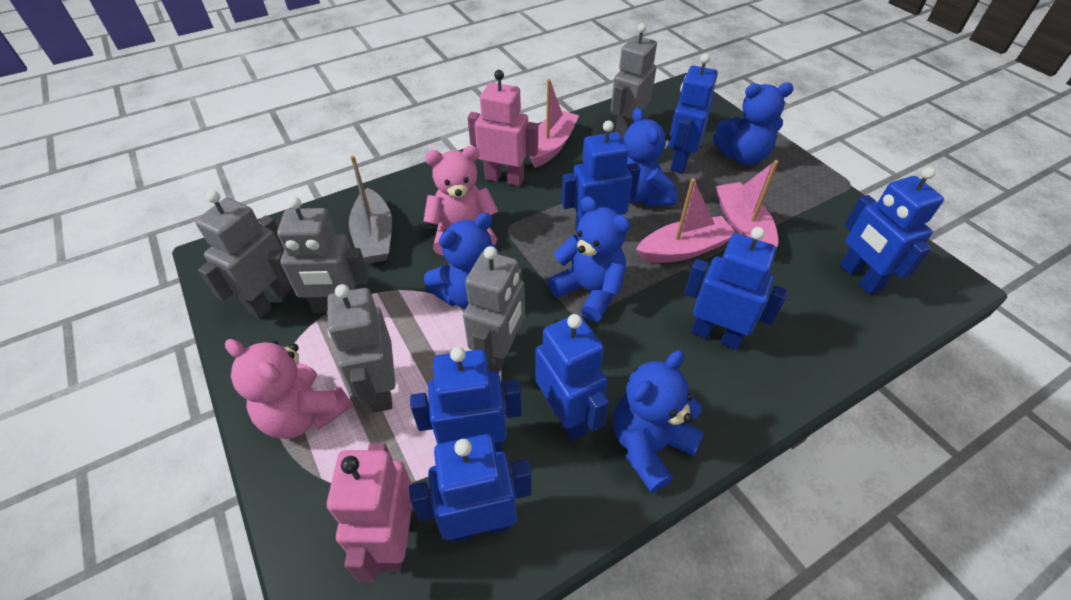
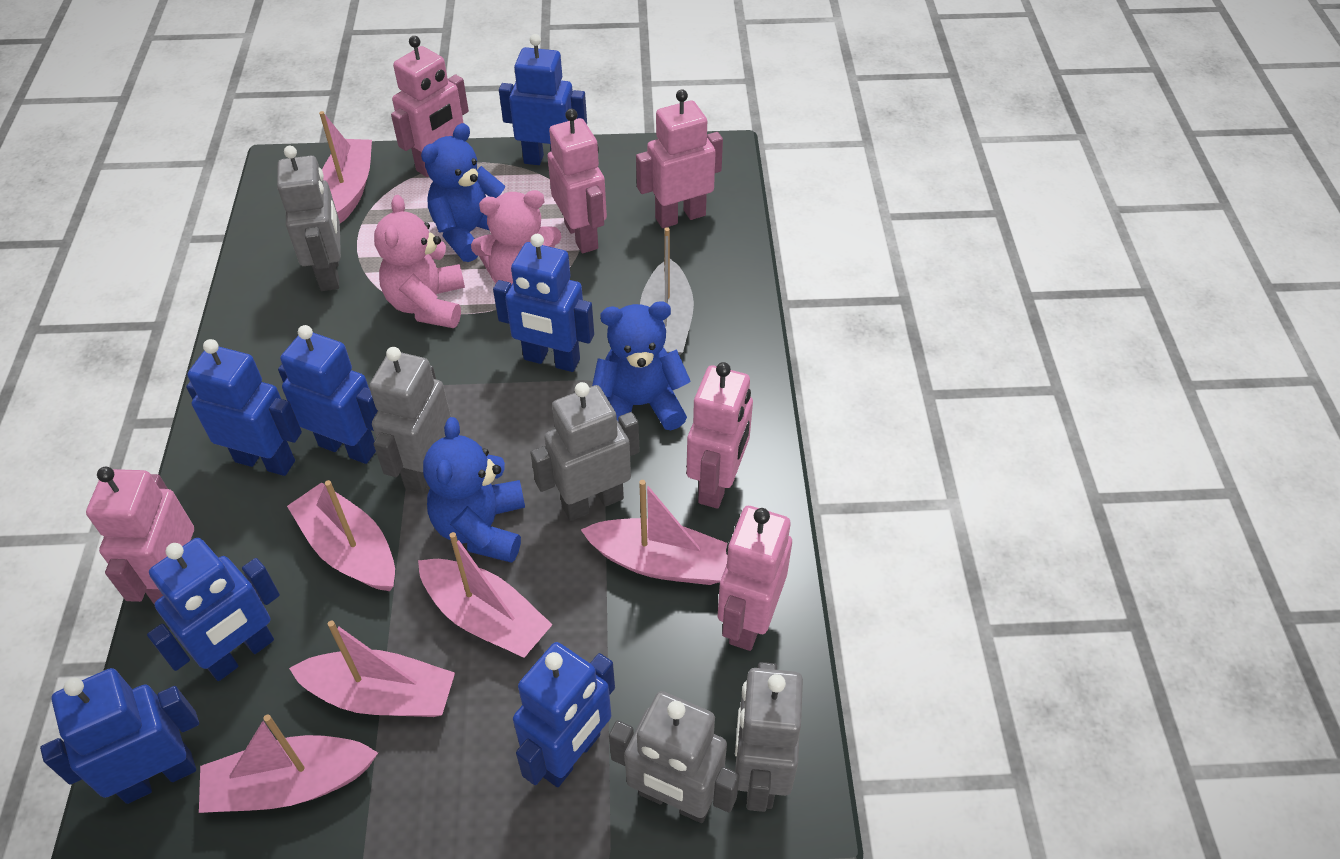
blue teddy bear: 5 -> 3
pink boat: 3 -> 6
pink robot: 2 -> 6

